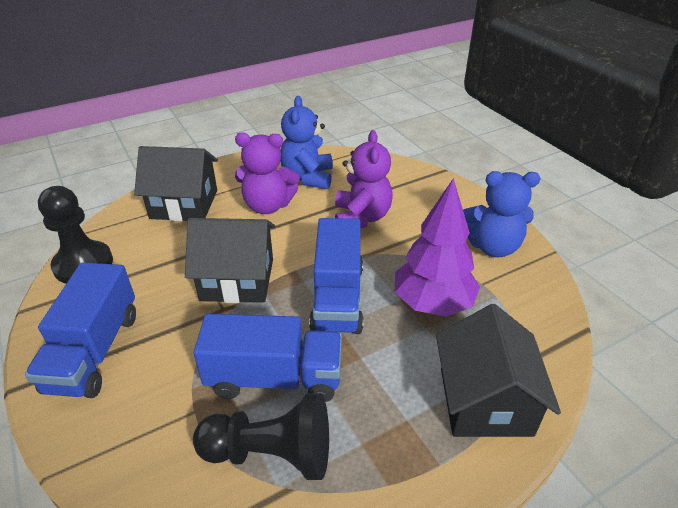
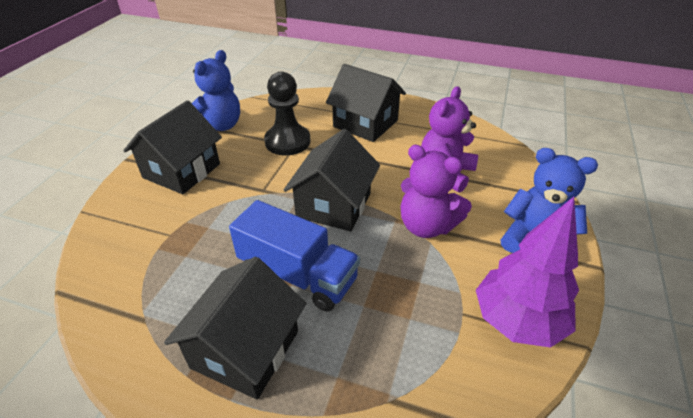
black house: 3 -> 4
black pawn: 2 -> 1
blue truck: 3 -> 1

